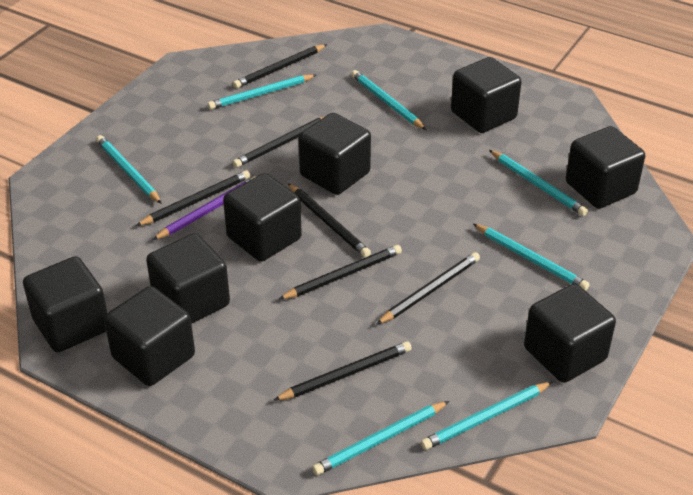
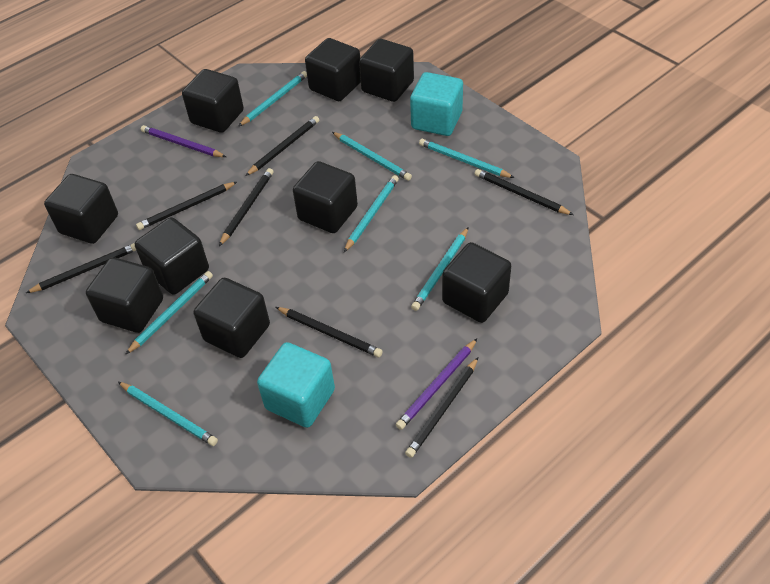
black cube: 8 -> 9
purple pencil: 1 -> 2
turquoise cube: 0 -> 2

